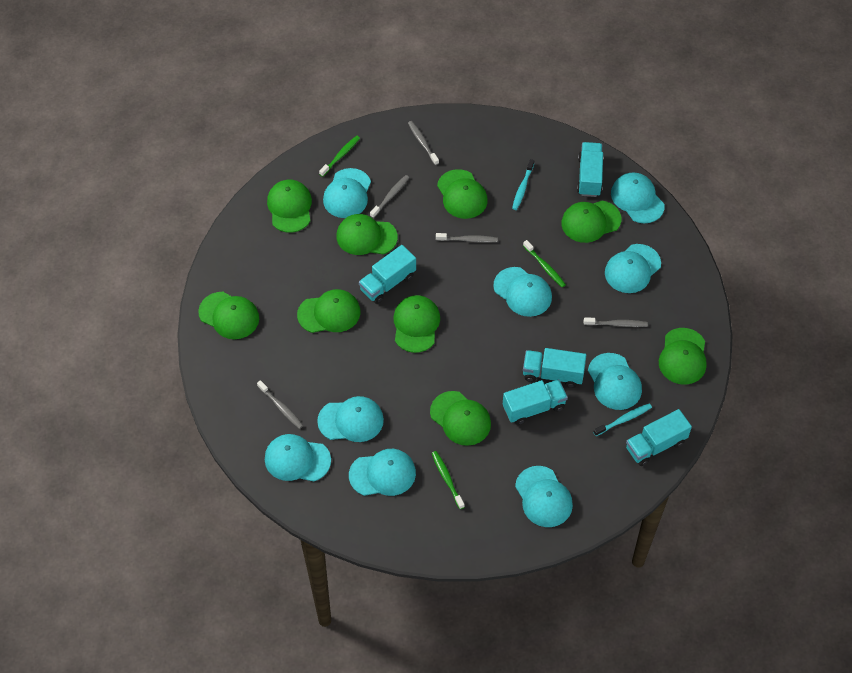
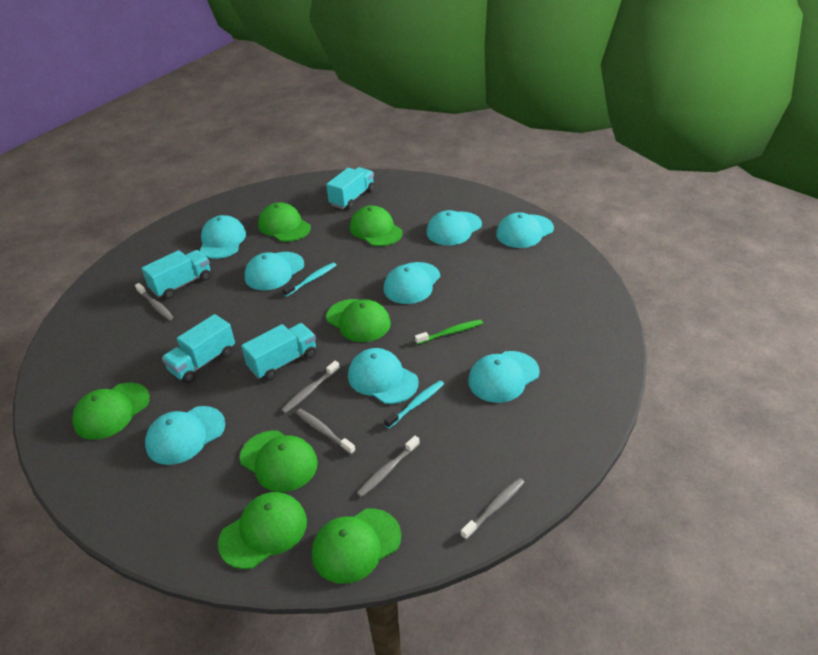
green cap: 9 -> 7
green toothbrush: 3 -> 1
turquoise cap: 9 -> 8
turquoise truck: 5 -> 4

